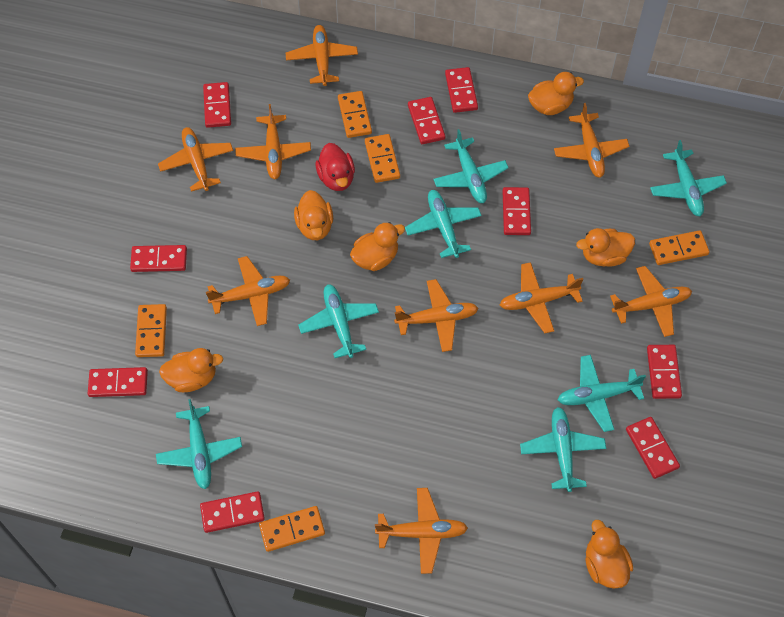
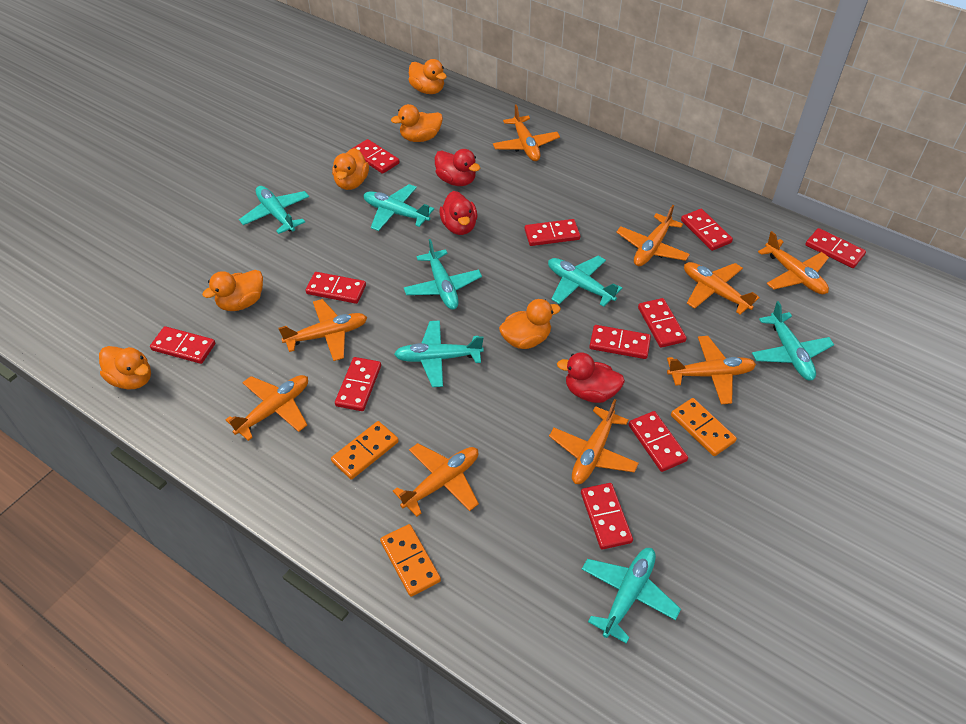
orange domino: 5 -> 3
red domino: 9 -> 11
red duck: 1 -> 3

